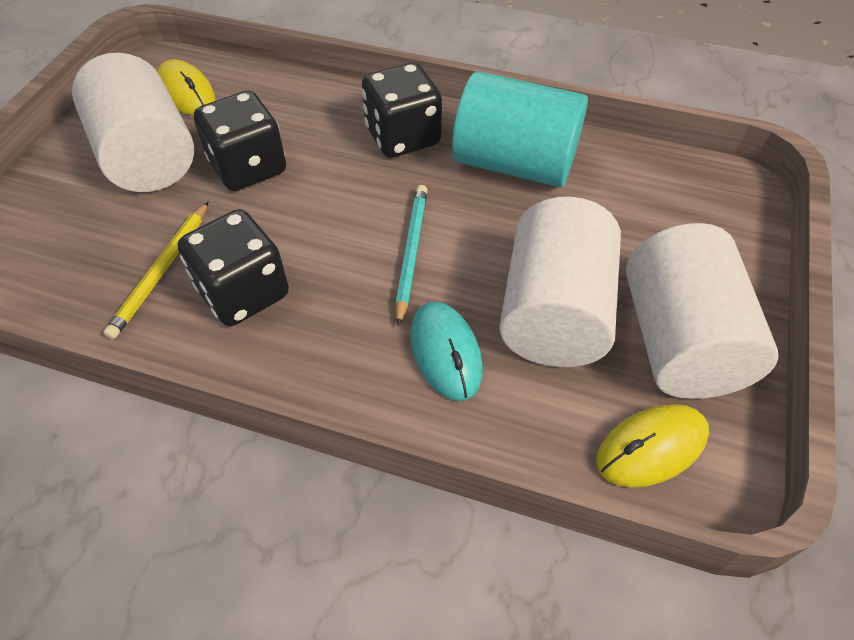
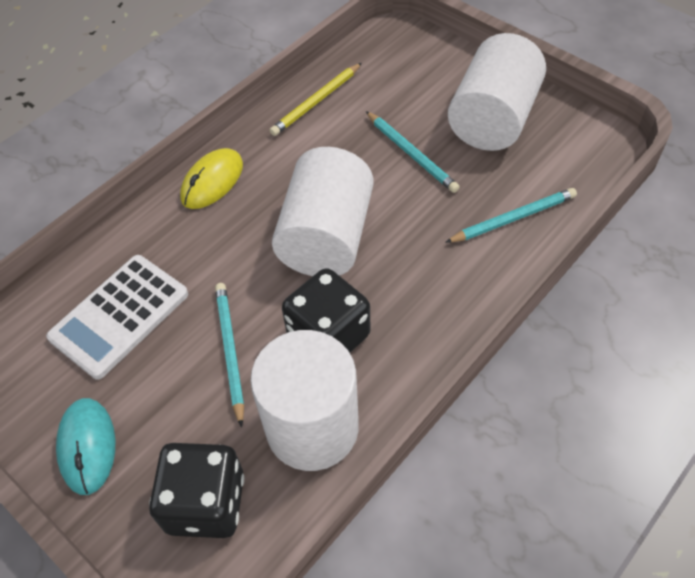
black dice: 3 -> 2
turquoise cylinder: 1 -> 0
turquoise pencil: 1 -> 3
white calculator: 0 -> 1
yellow mouse: 2 -> 1

